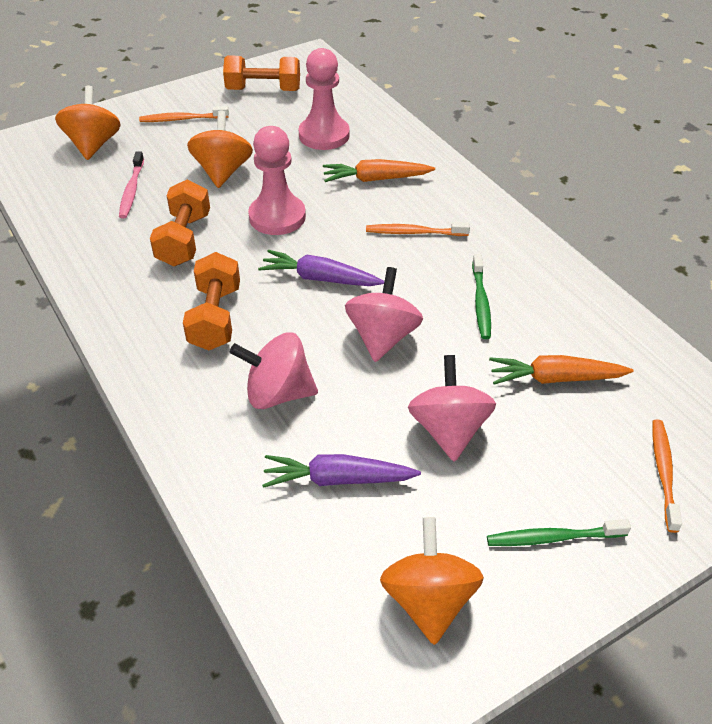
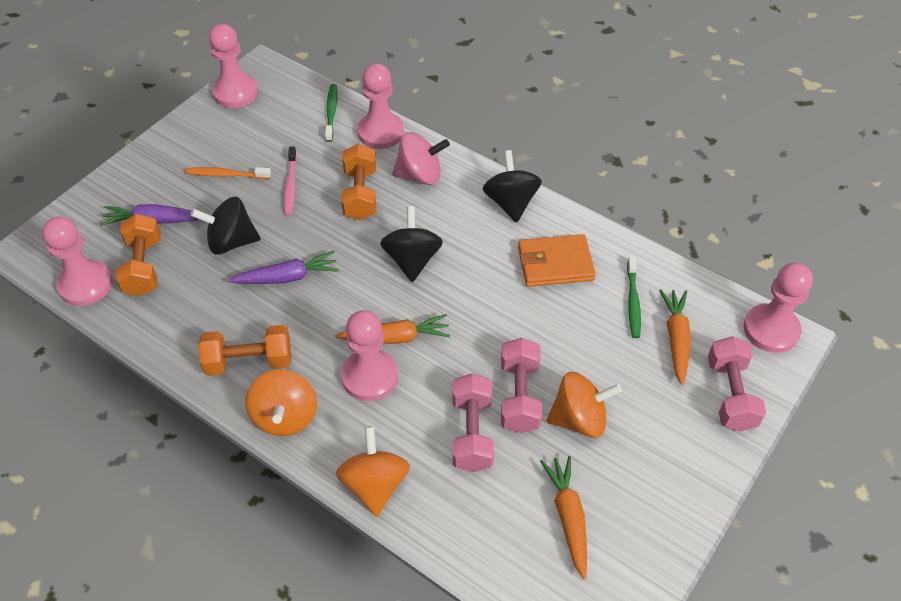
black spinning top: 0 -> 3
orange carrot: 2 -> 3
orange toothbrush: 3 -> 1
orange wallet: 0 -> 1
pink dumbbell: 0 -> 3
pink pawn: 2 -> 5
pink spinning top: 3 -> 1

